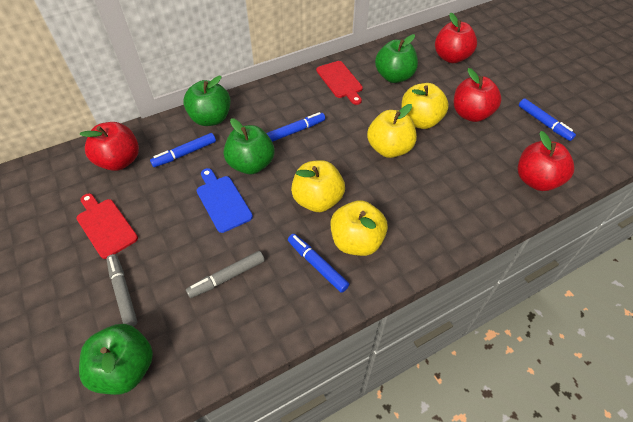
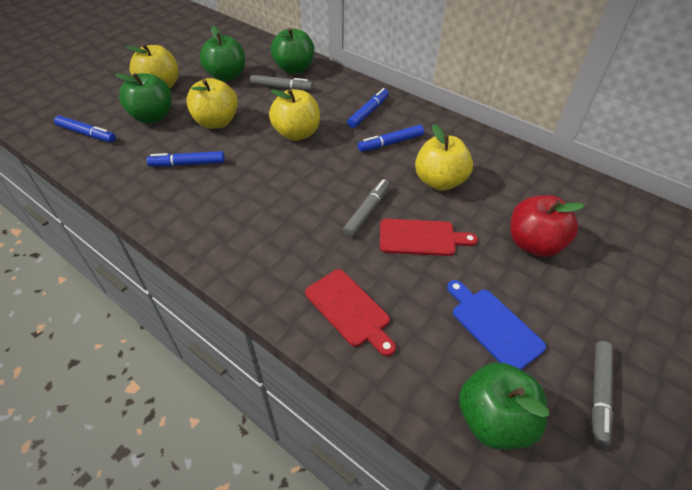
grey marker: 2 -> 3
red apple: 4 -> 1

